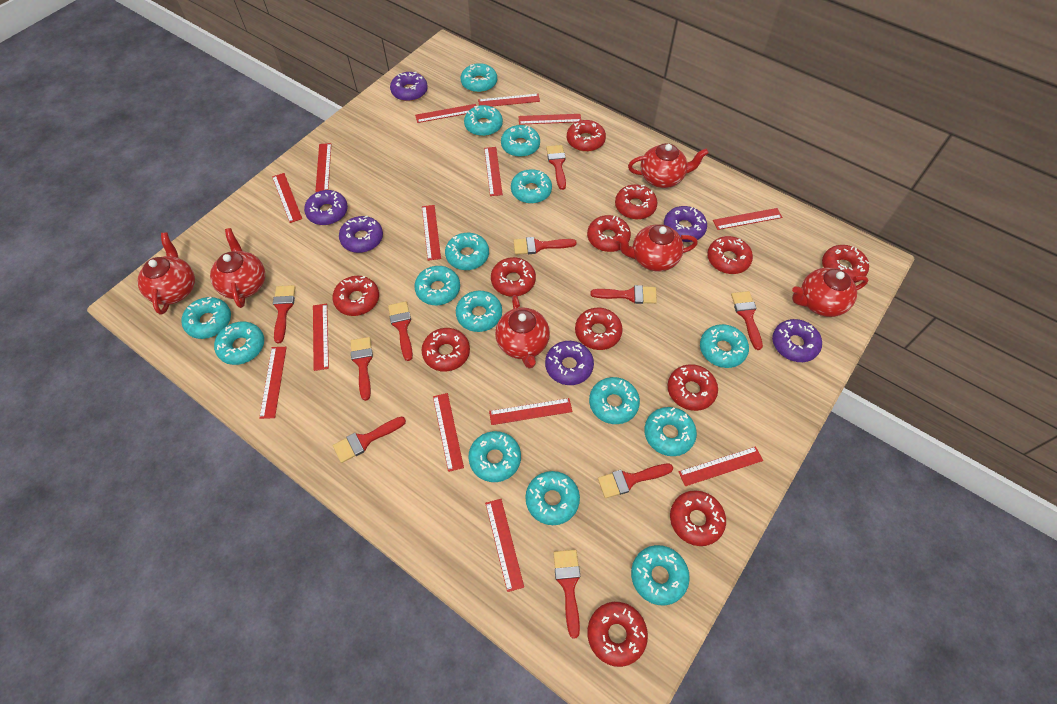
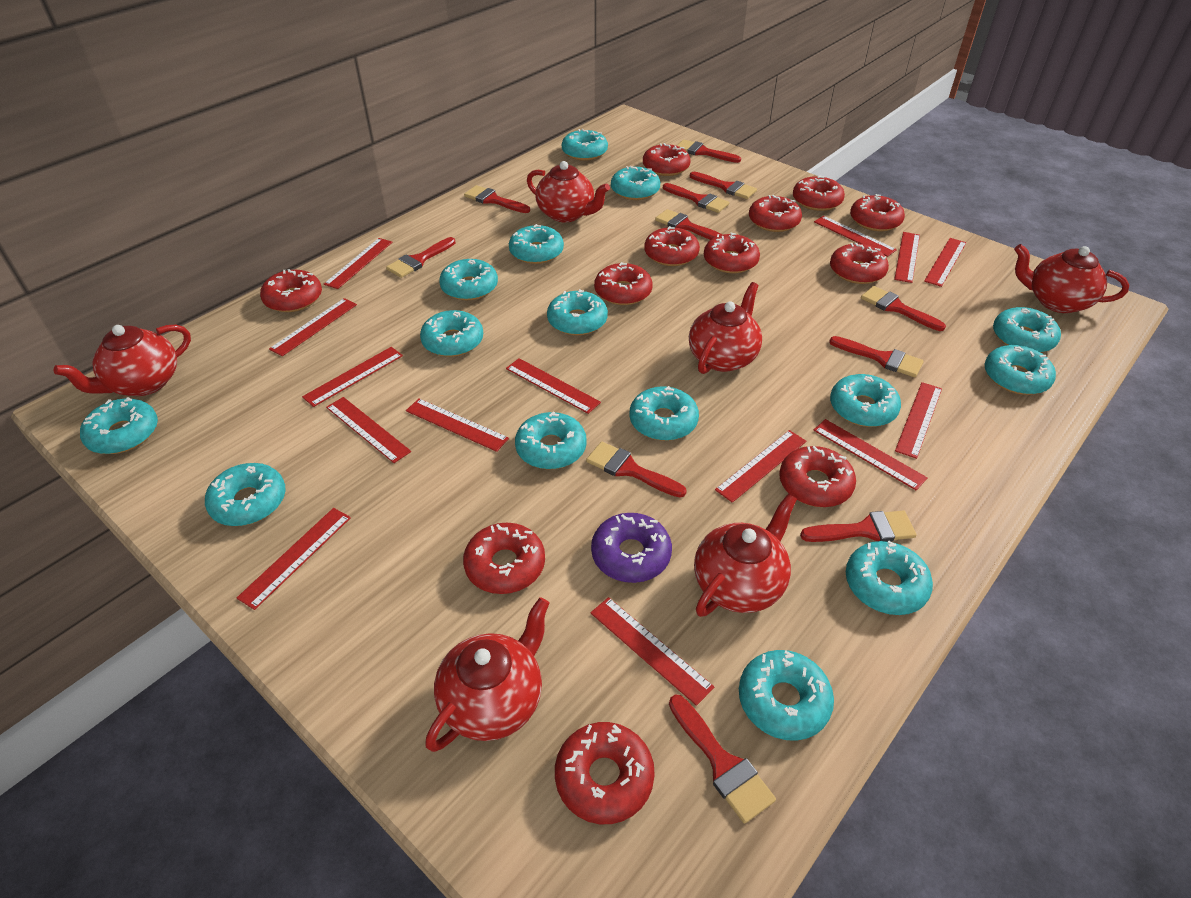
purple donut: 6 -> 1
red brush: 10 -> 11

